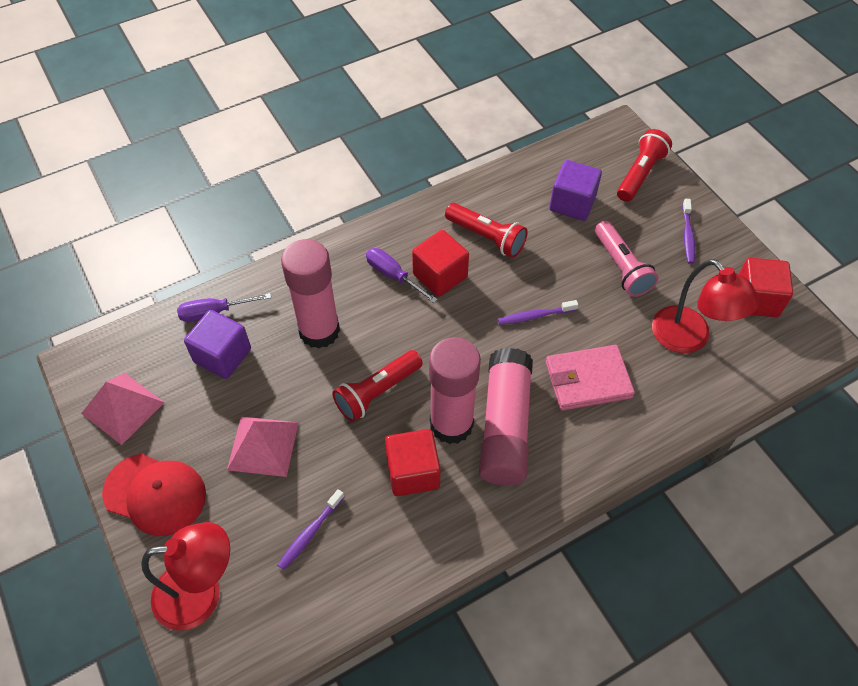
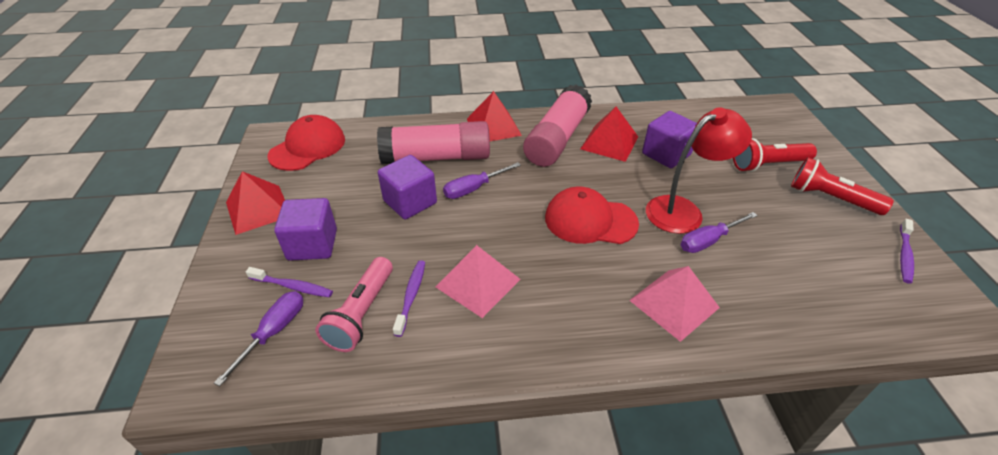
pink glue stick: 3 -> 2
pink wallet: 1 -> 0
purple cube: 2 -> 3
purple screwdriver: 2 -> 3
red cap: 1 -> 2
red cube: 3 -> 0
red flashlight: 3 -> 2
red lamp: 2 -> 1
red pyramid: 0 -> 3

